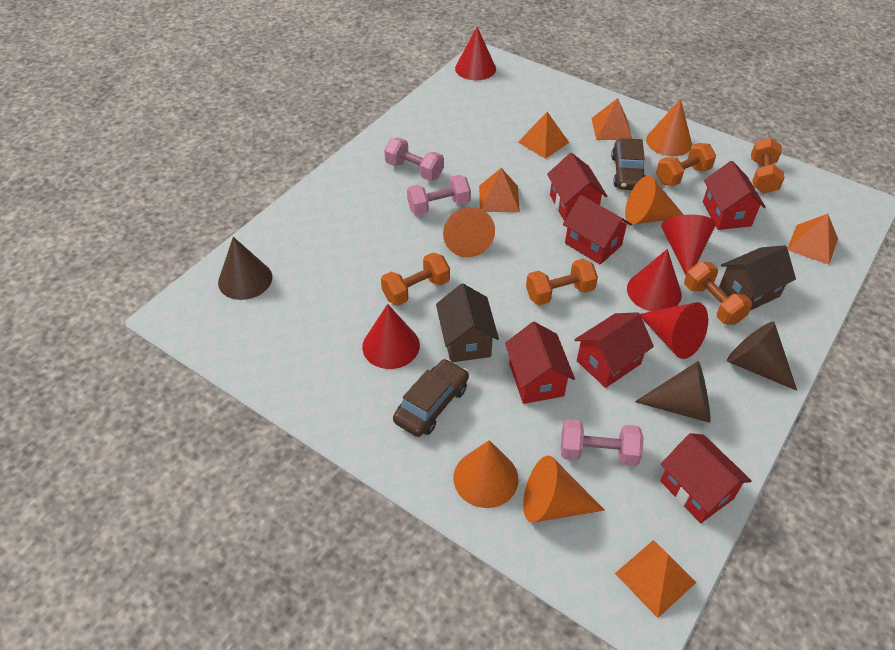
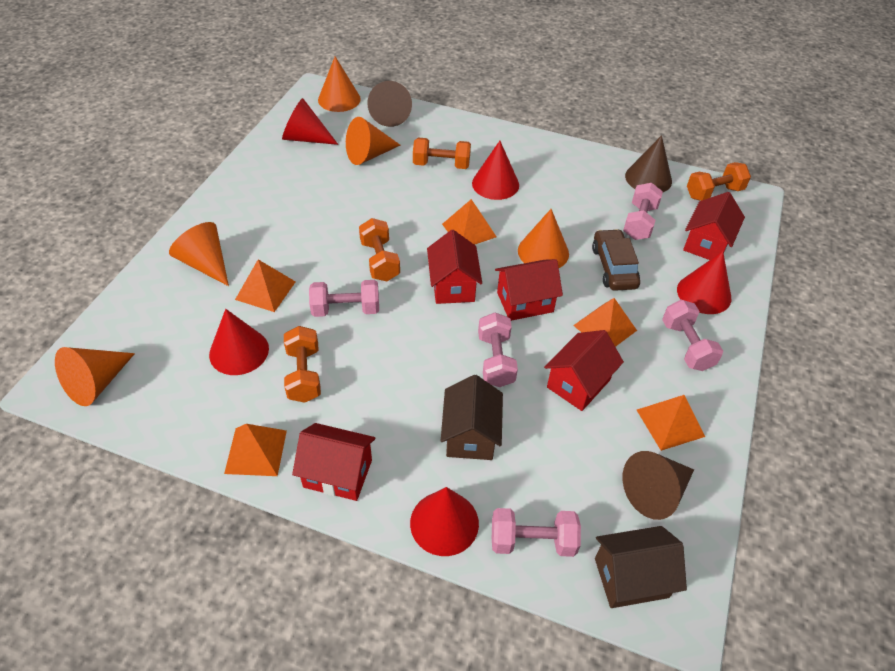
brown car: 2 -> 1
orange dumbbell: 5 -> 4
pink dumbbell: 3 -> 5
red house: 6 -> 5

